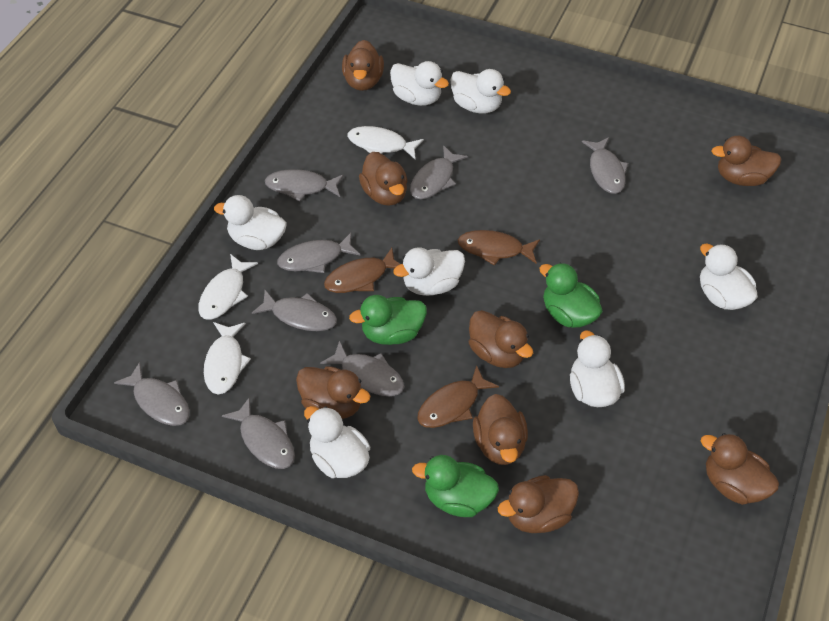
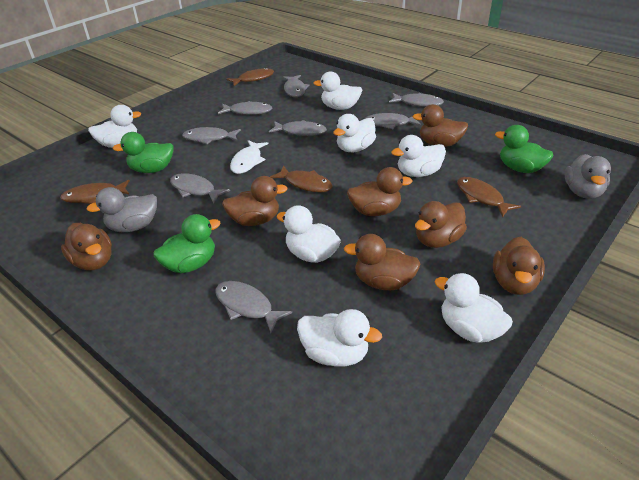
brown duck: 8 -> 7
brown fish: 3 -> 4
grey duck: 0 -> 2
white fish: 3 -> 1

